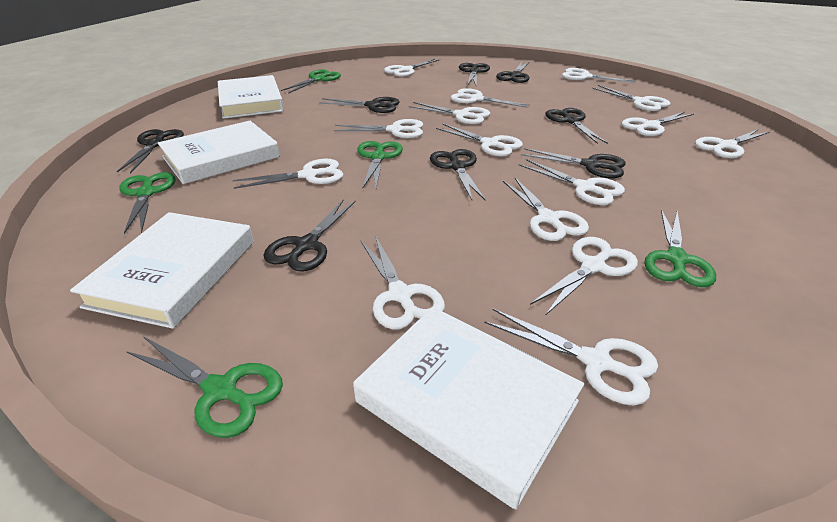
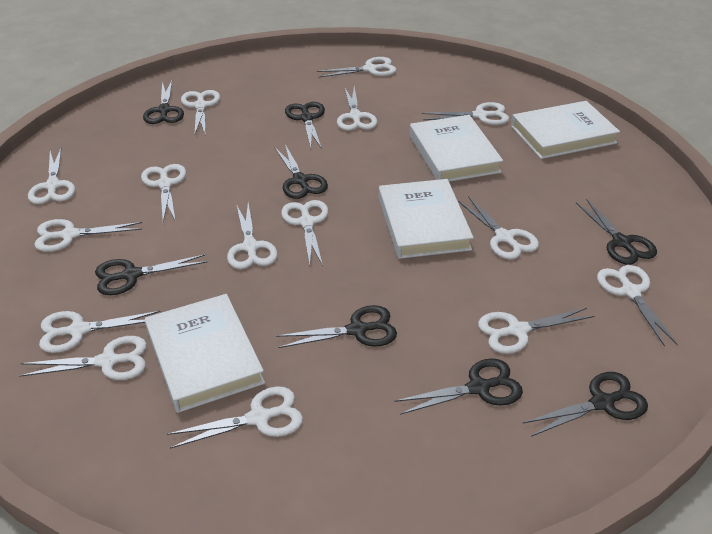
green scissors: 5 -> 0

